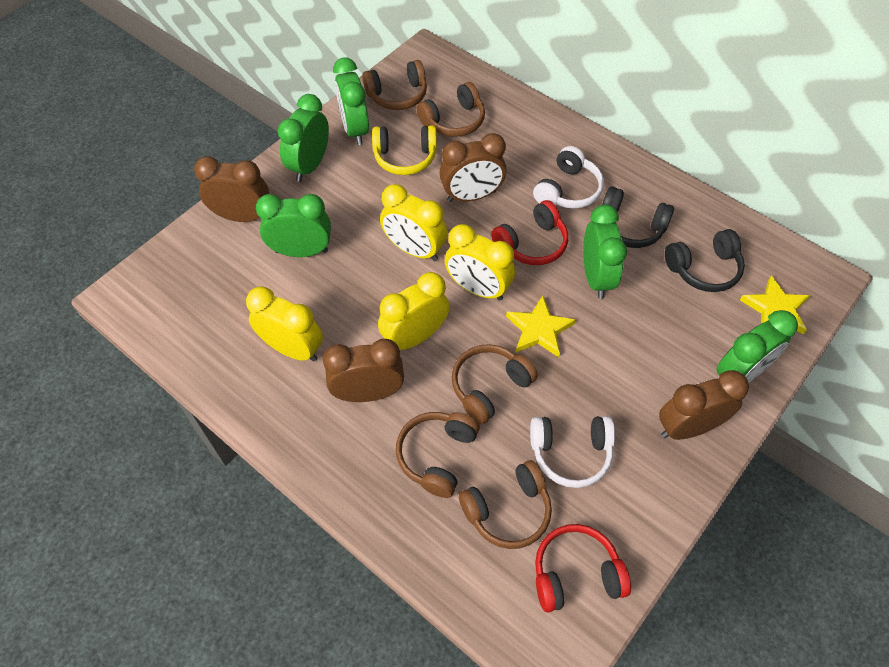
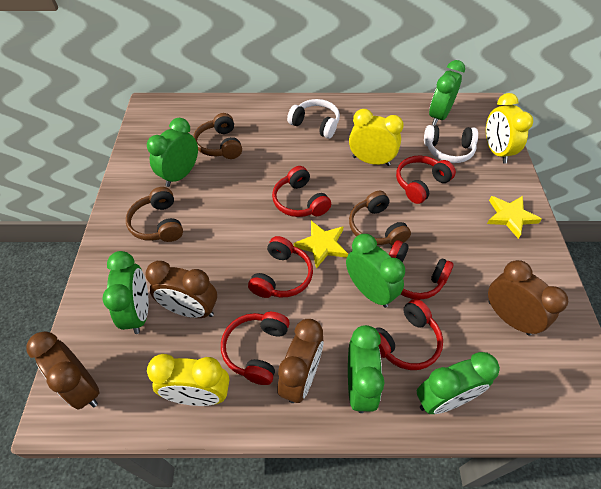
black headphones: 2 -> 0
brown headphones: 5 -> 3
green clock: 5 -> 6
red headphones: 2 -> 6
yellow clock: 4 -> 3
yellow headphones: 1 -> 0

